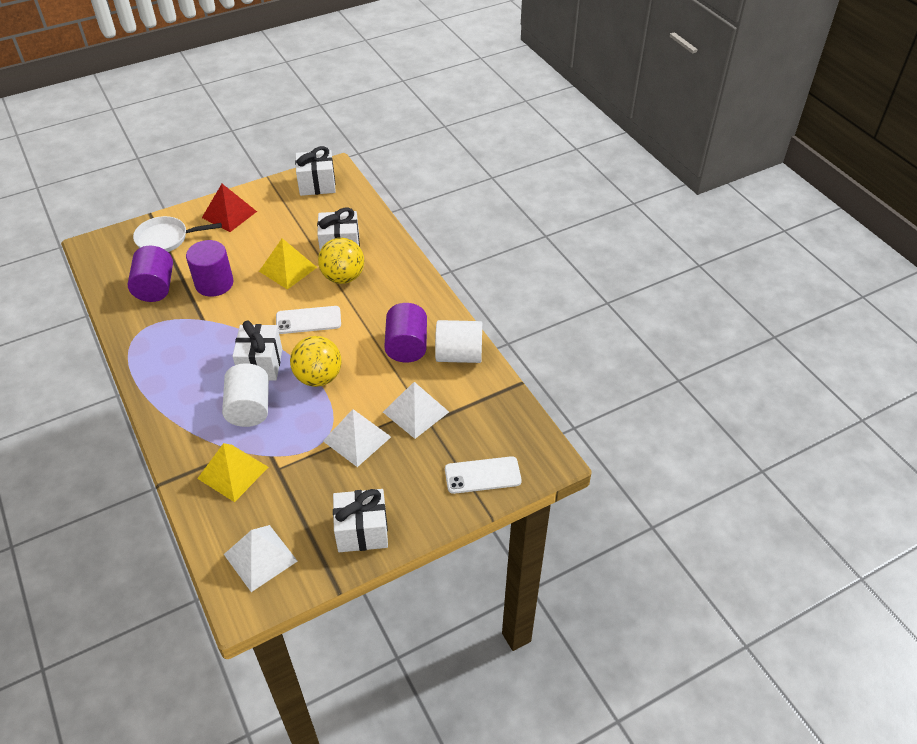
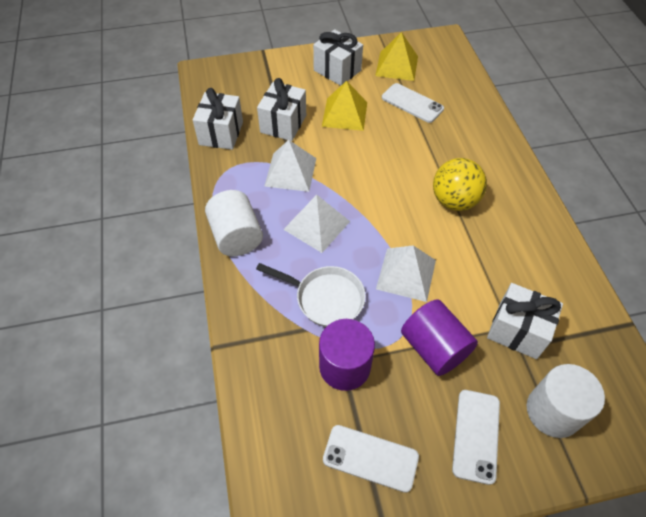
purple cylinder: 3 -> 2
red pyramid: 1 -> 0
white phone: 2 -> 3
yellow ball: 2 -> 1

